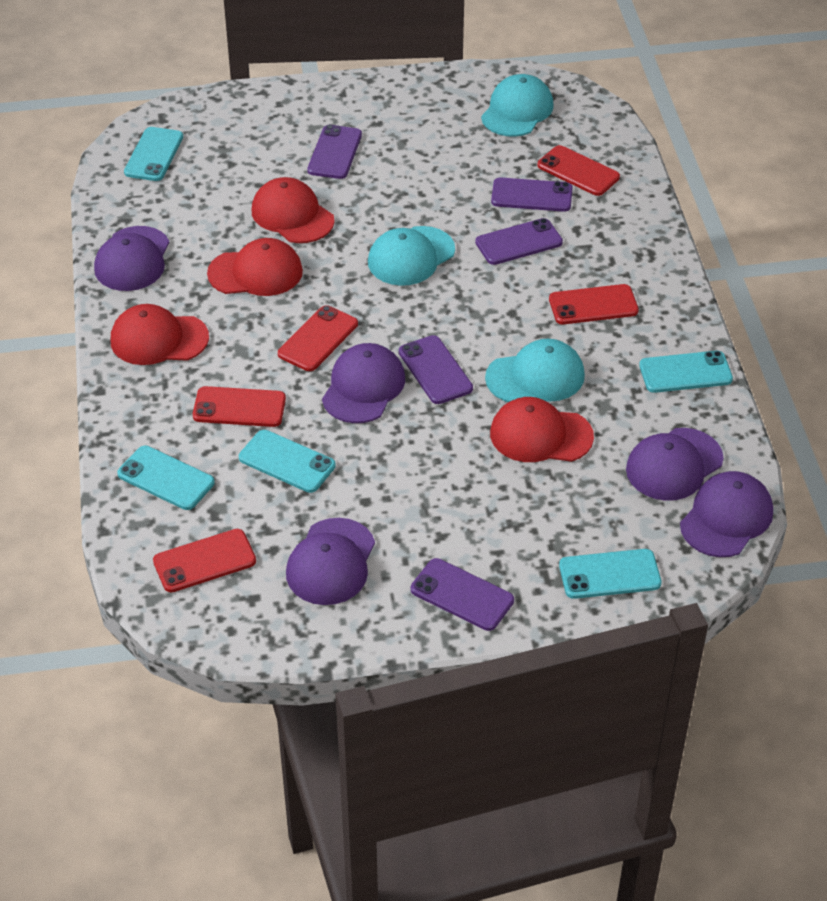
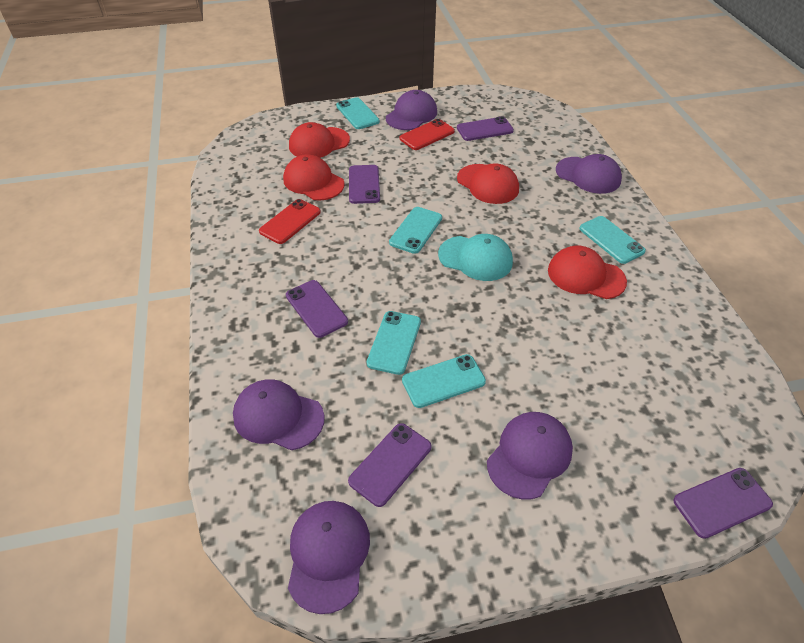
red phone: 5 -> 2
turquoise cap: 3 -> 1

